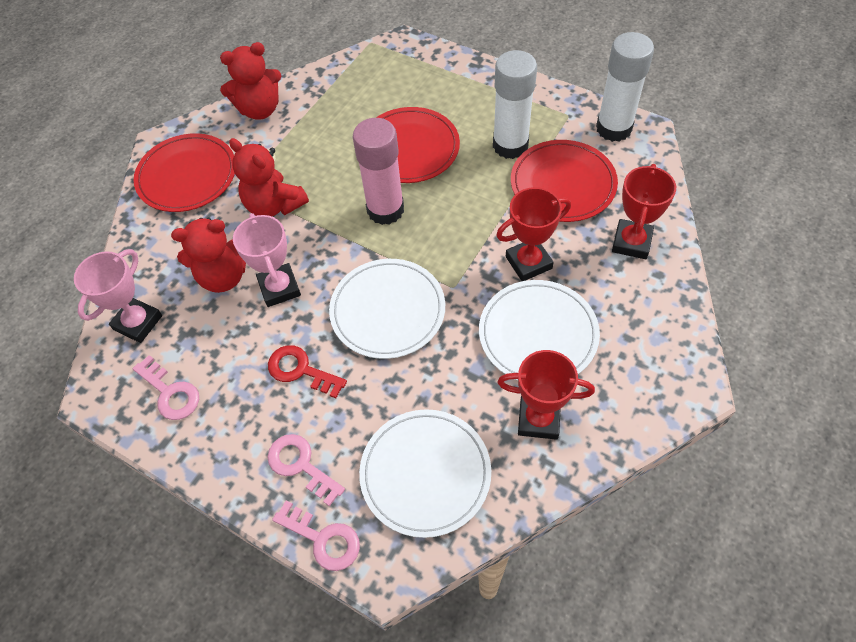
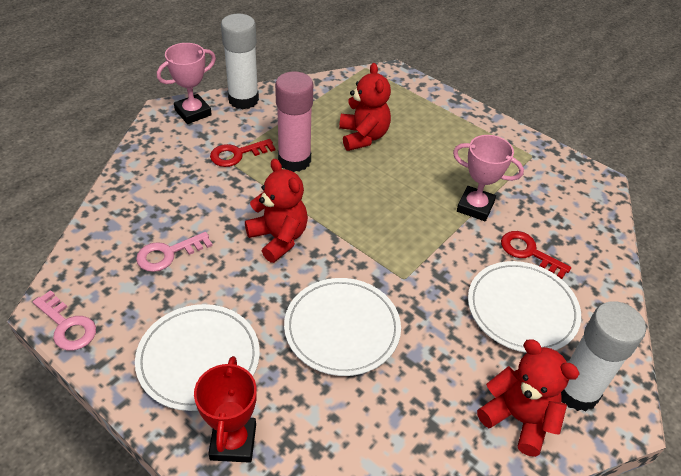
pink key: 3 -> 2
red key: 1 -> 2
red plate: 3 -> 0
red trophy: 3 -> 1

